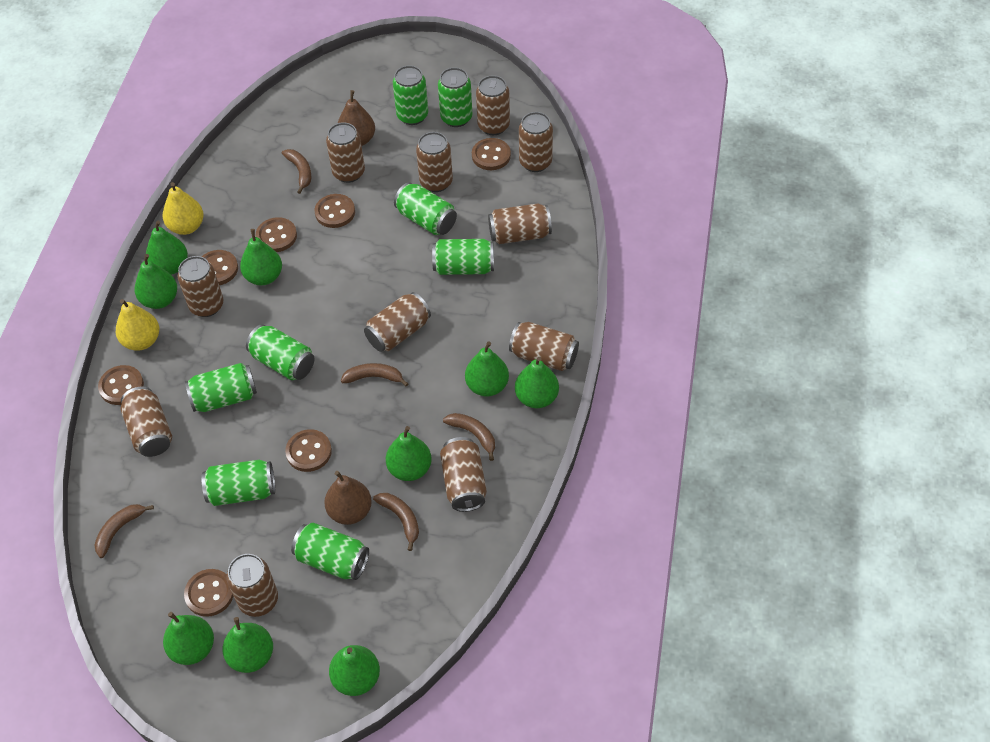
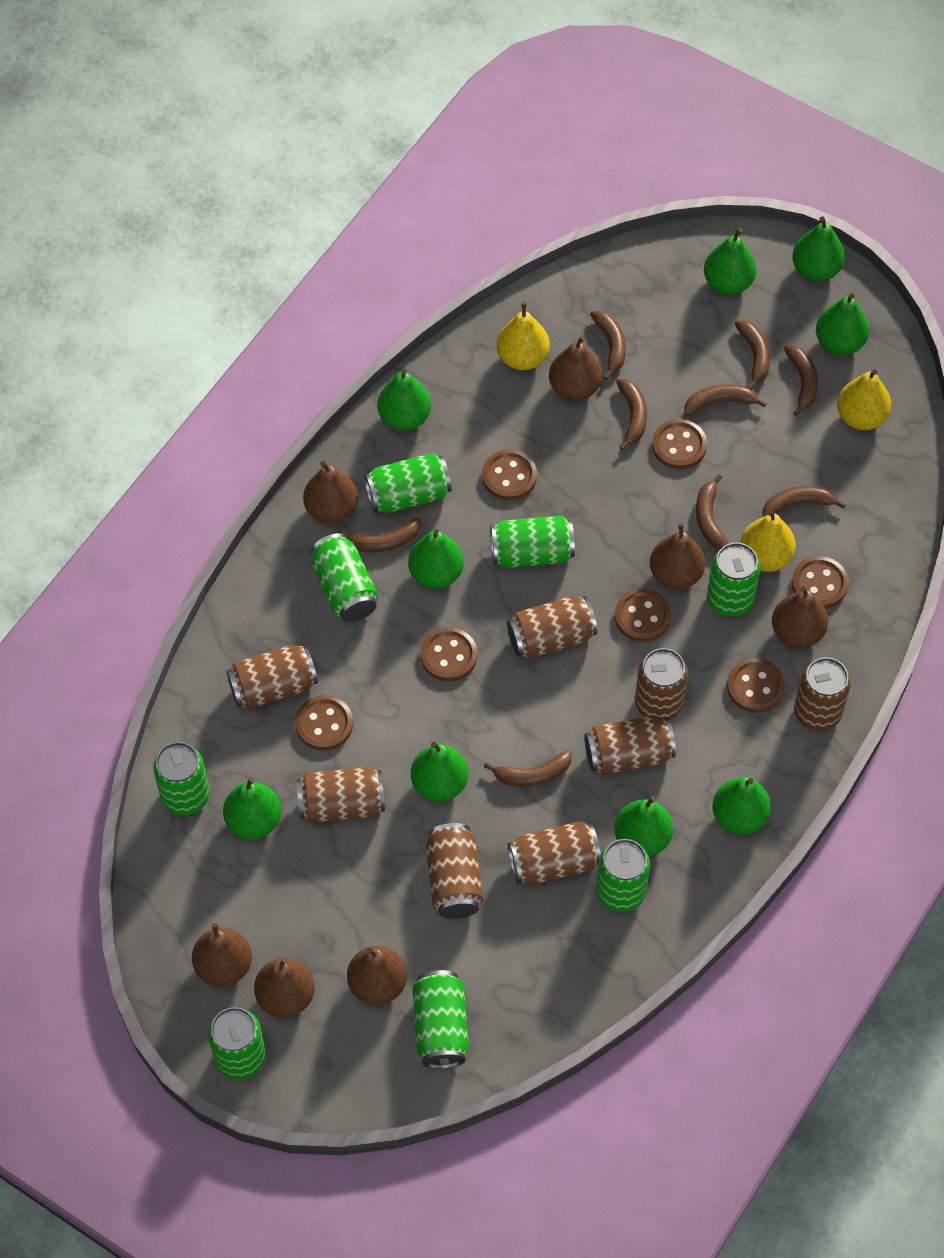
brown banana: 5 -> 9
brown can: 11 -> 8
brown pear: 2 -> 7
yellow pear: 2 -> 3

